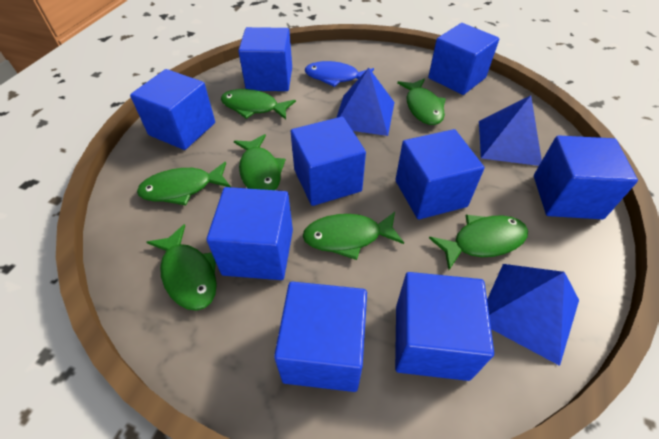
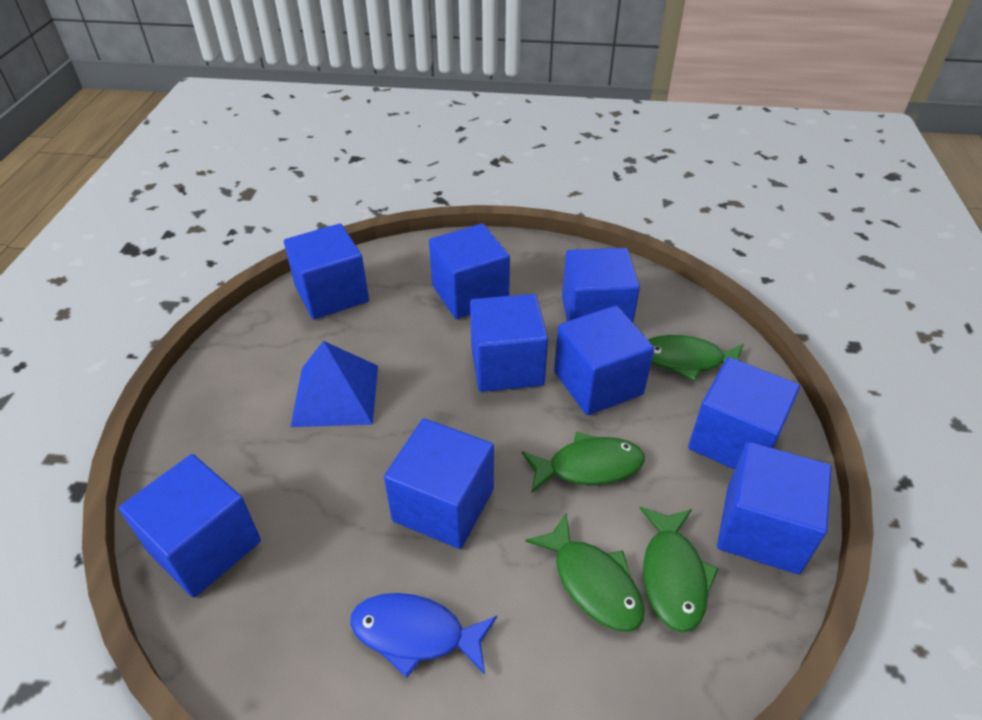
blue pyramid: 3 -> 1
green fish: 7 -> 4

